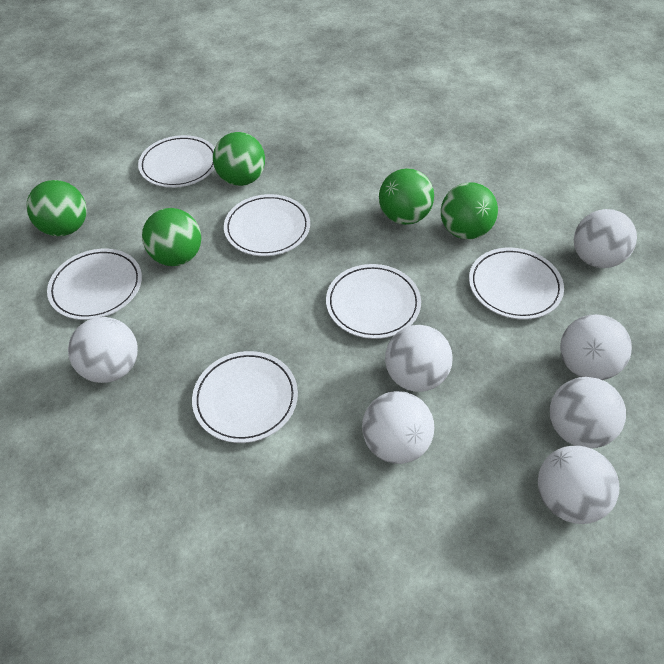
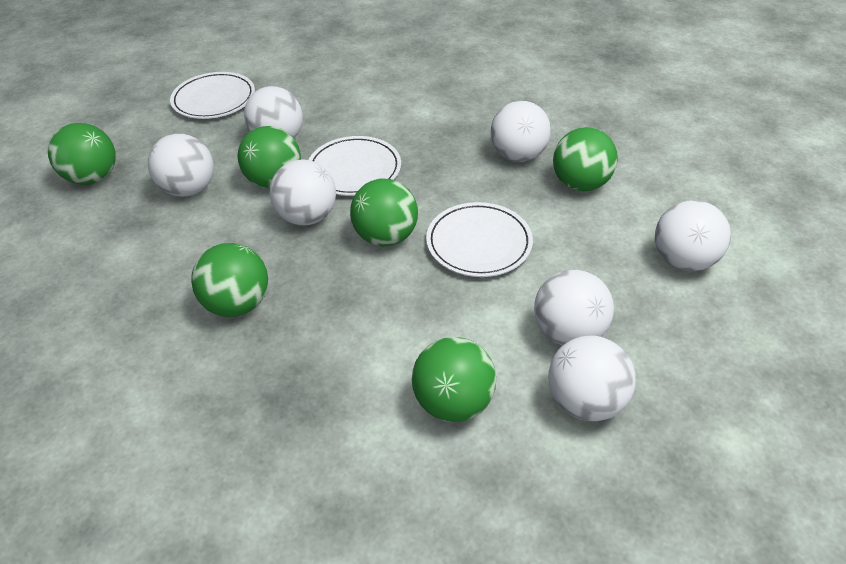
green ball: 5 -> 6
white plate: 6 -> 3

